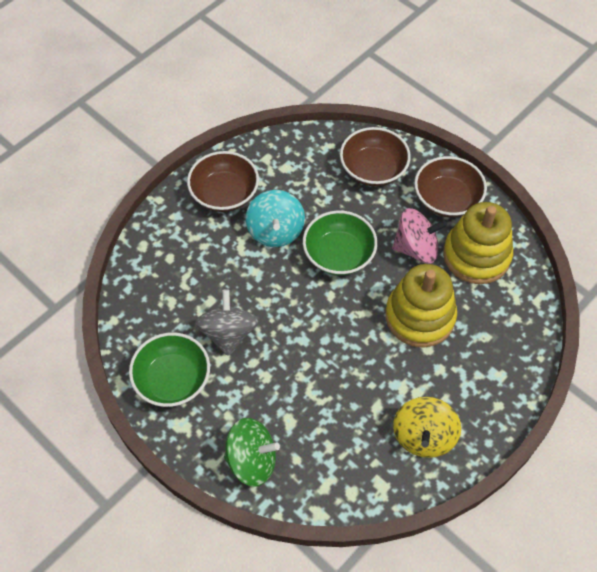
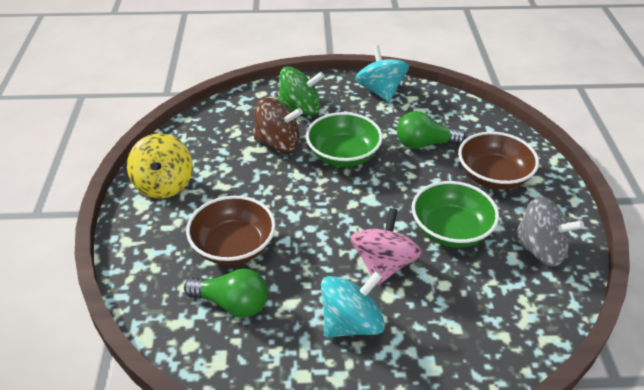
brown bowl: 3 -> 2
brown spinning top: 0 -> 1
green light bulb: 0 -> 2
turquoise spinning top: 1 -> 2
yellow stacking toy: 2 -> 0

